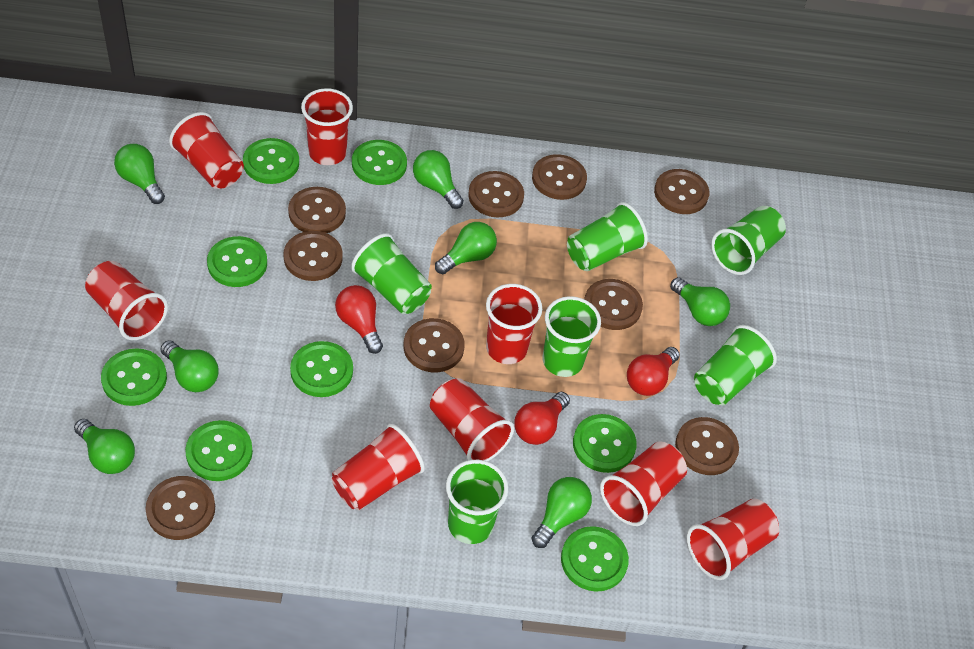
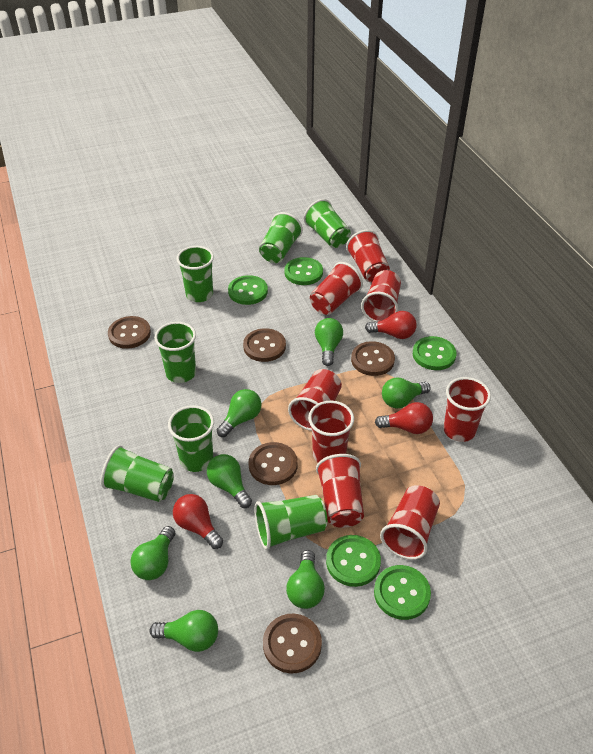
brown button: 9 -> 5
green button: 8 -> 5
green cup: 6 -> 7

